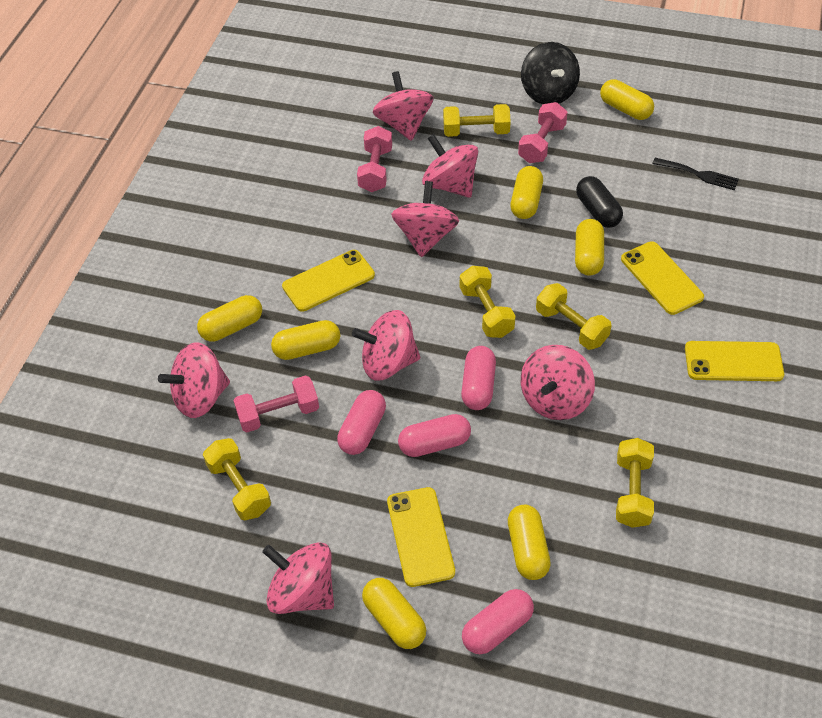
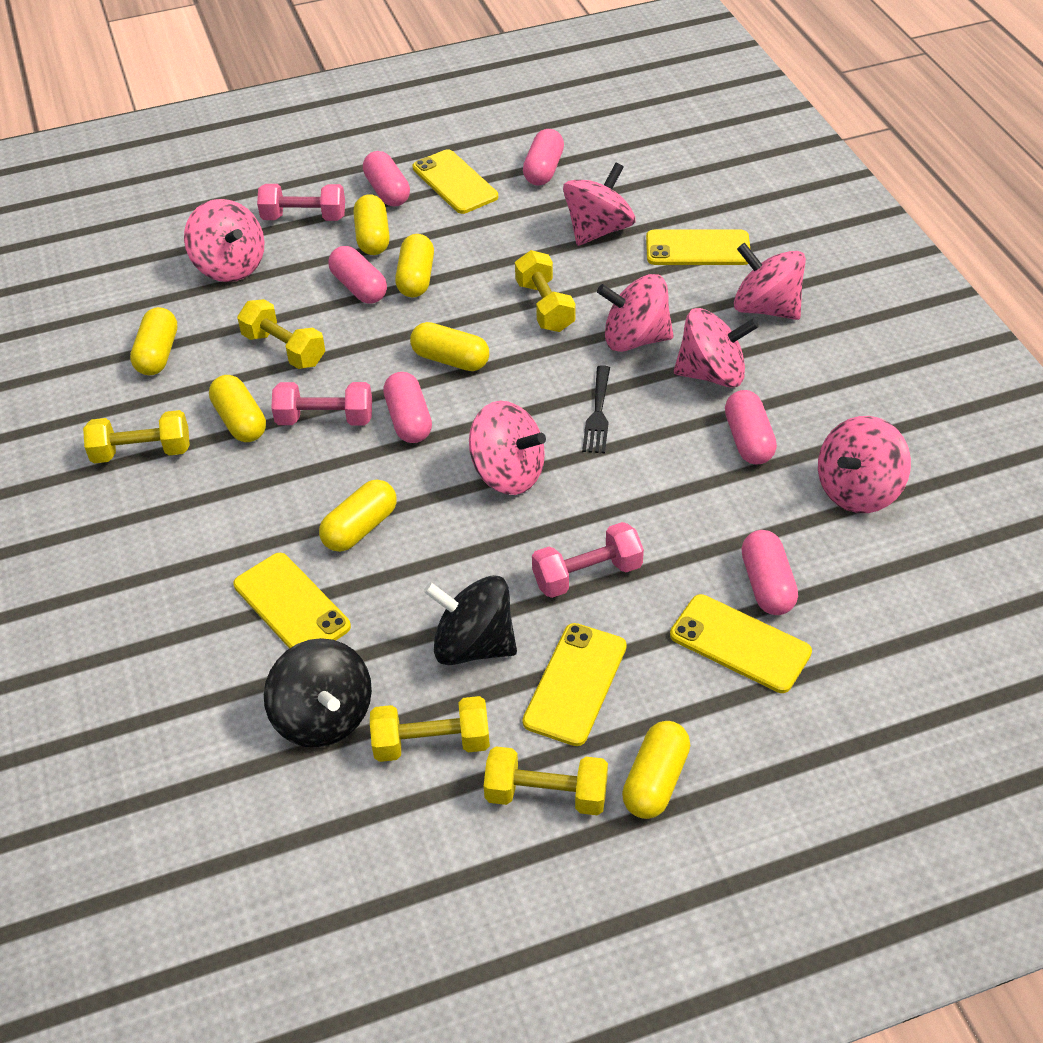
black capsule: 1 -> 0
black spinning top: 1 -> 2
pink capsule: 4 -> 6
yellow phone: 4 -> 5

